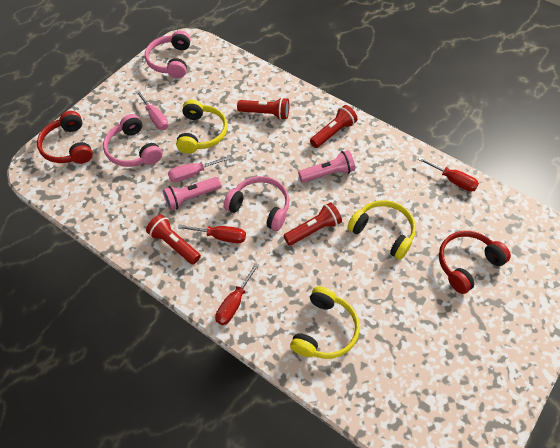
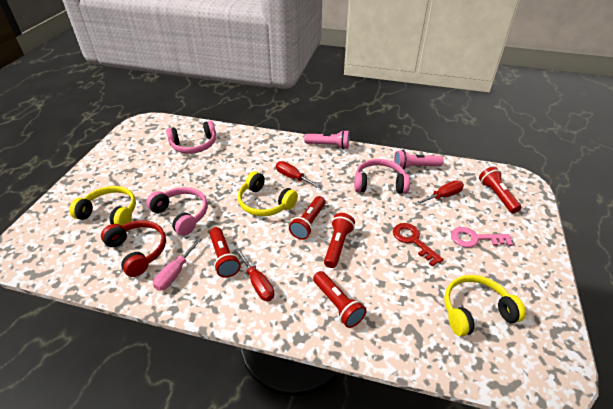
pink key: 0 -> 1
pink screwdriver: 2 -> 1
red flashlight: 4 -> 5
red headphones: 2 -> 1
red key: 0 -> 1

